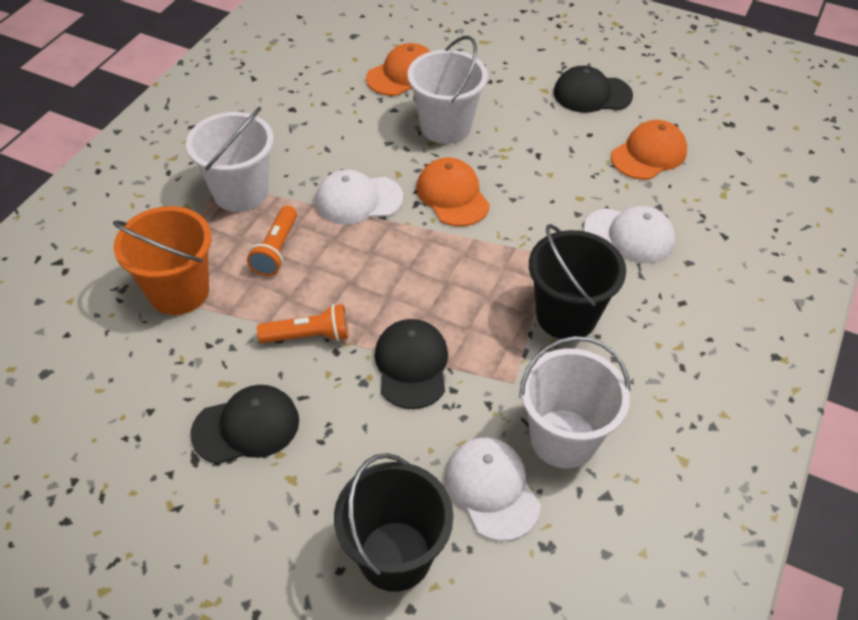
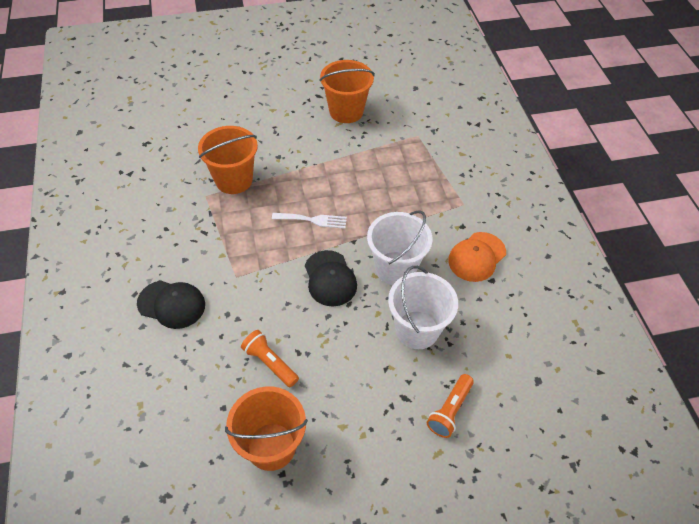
black bucket: 2 -> 0
black cap: 3 -> 2
orange bucket: 1 -> 3
orange cap: 3 -> 1
white bucket: 3 -> 2
white cap: 3 -> 0
white fork: 0 -> 1

